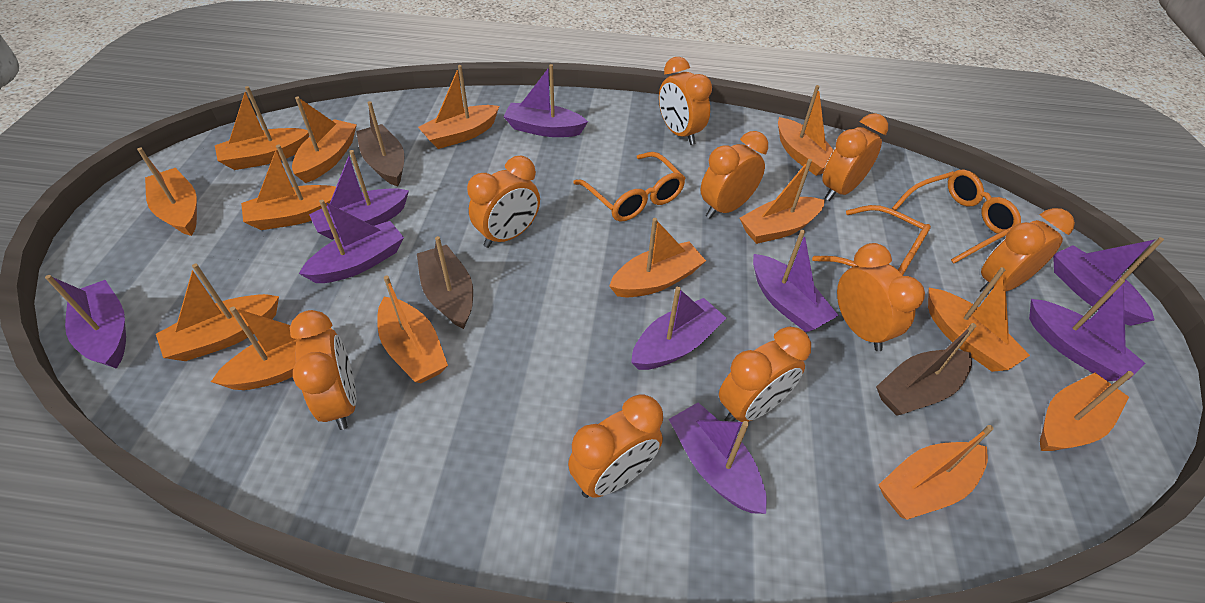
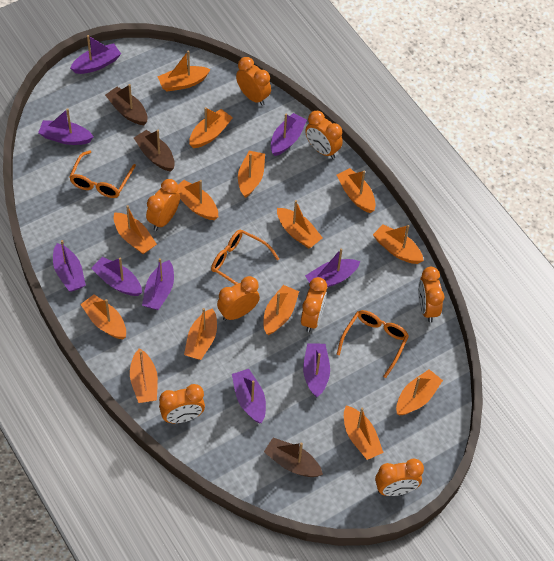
orange clock: 9 -> 8

